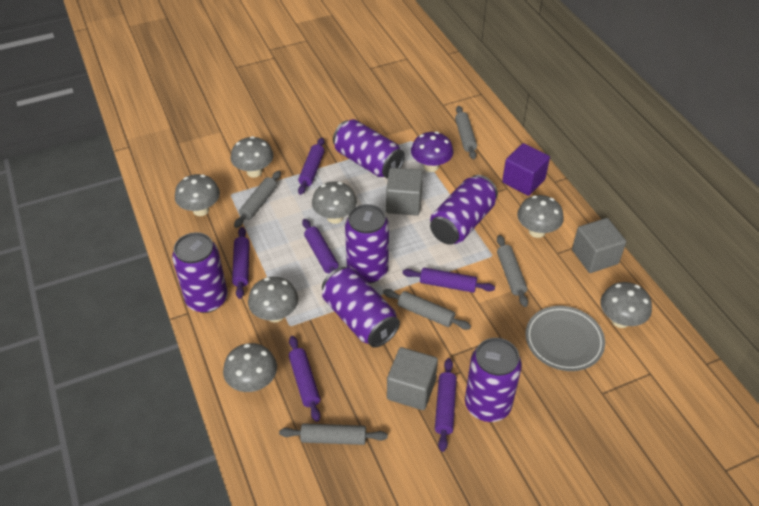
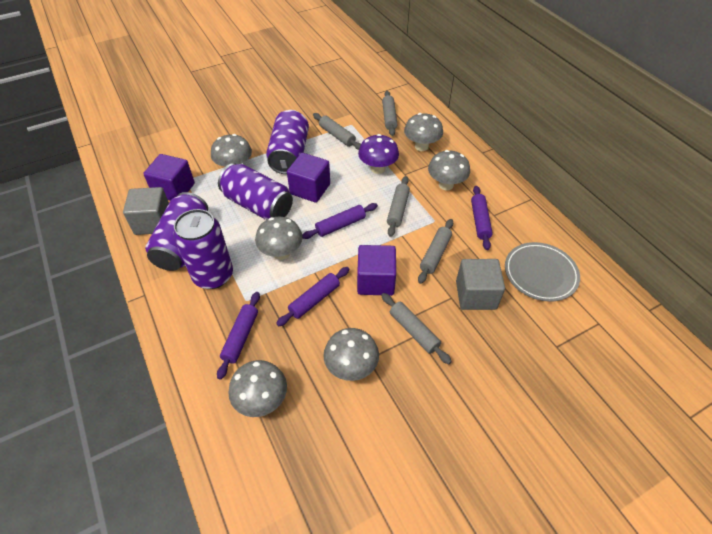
grey cube: 3 -> 2
grey mushroom: 7 -> 6
purple can: 6 -> 4
purple cube: 1 -> 3
purple rolling pin: 6 -> 4

